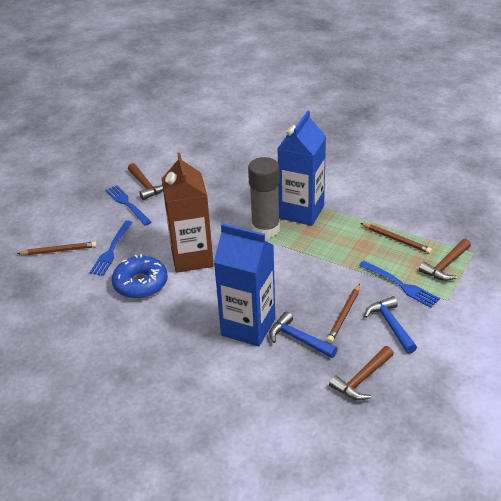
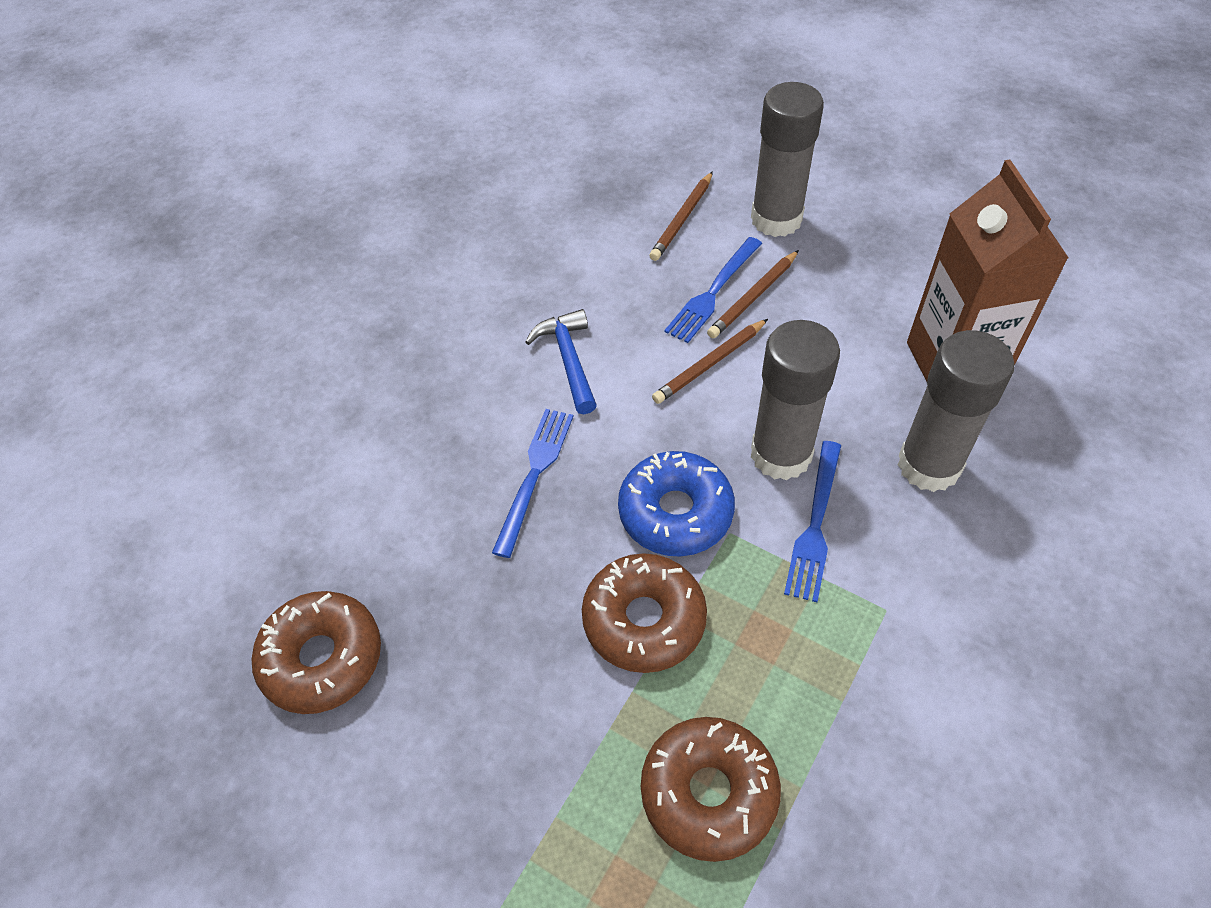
blue carton: 2 -> 0
blue hammer: 2 -> 1
brown donut: 0 -> 3
brown hammer: 3 -> 0
grey glue stick: 1 -> 3

